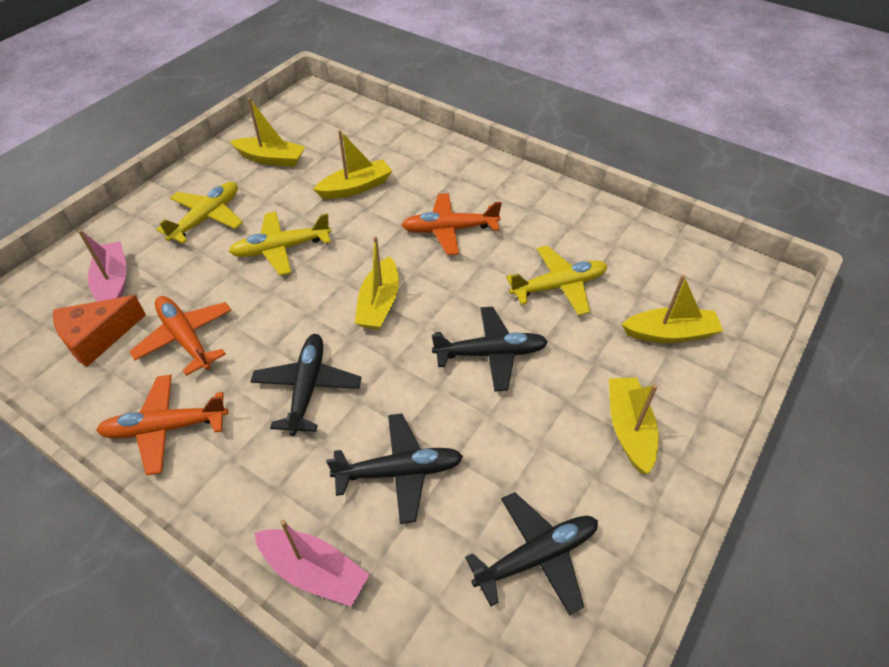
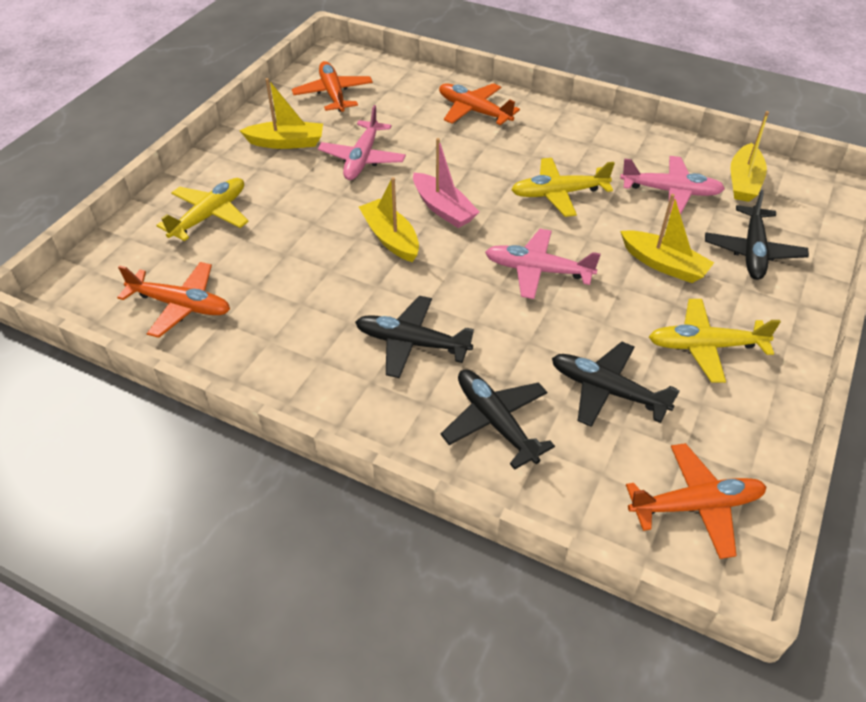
orange cheese: 1 -> 0
orange plane: 3 -> 4
pink boat: 2 -> 1
pink plane: 0 -> 3
yellow boat: 5 -> 4

